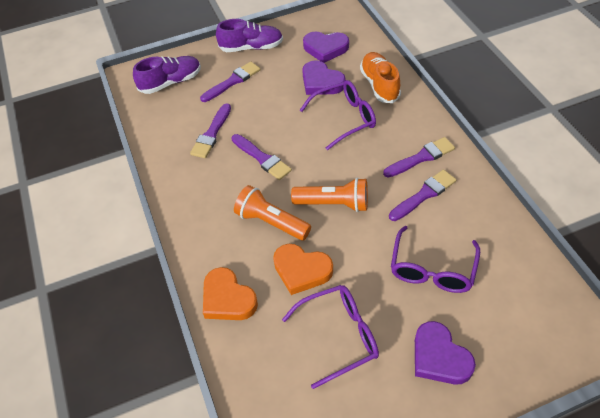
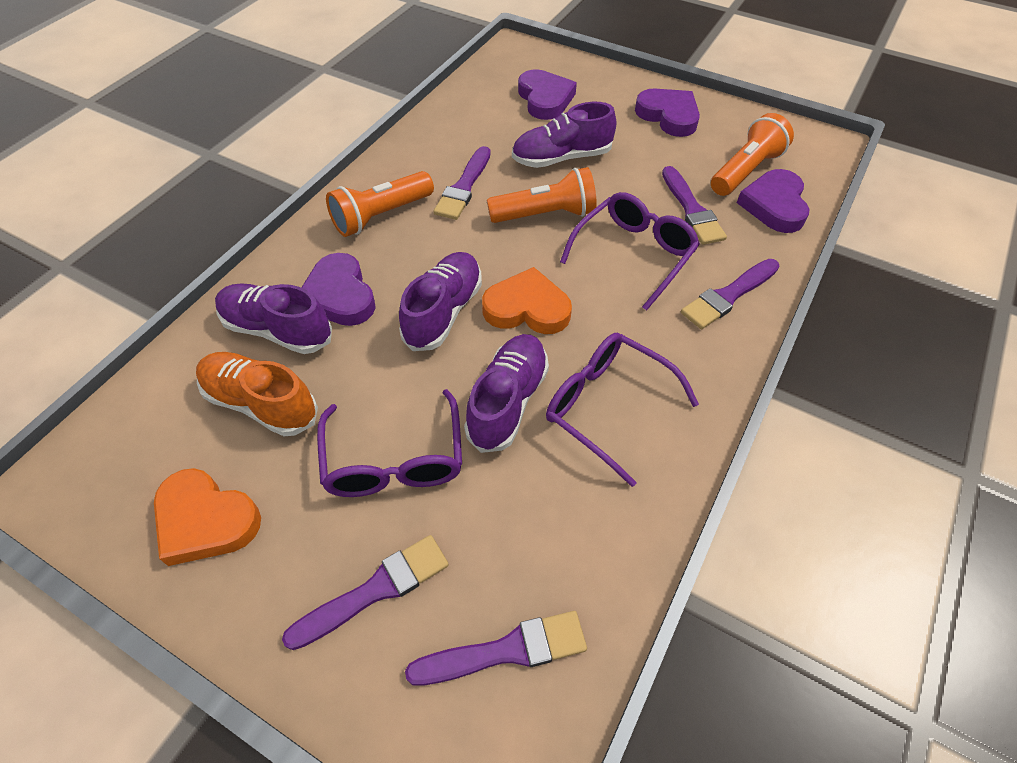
orange flashlight: 2 -> 3
purple heart: 3 -> 4
purple shoe: 2 -> 4

